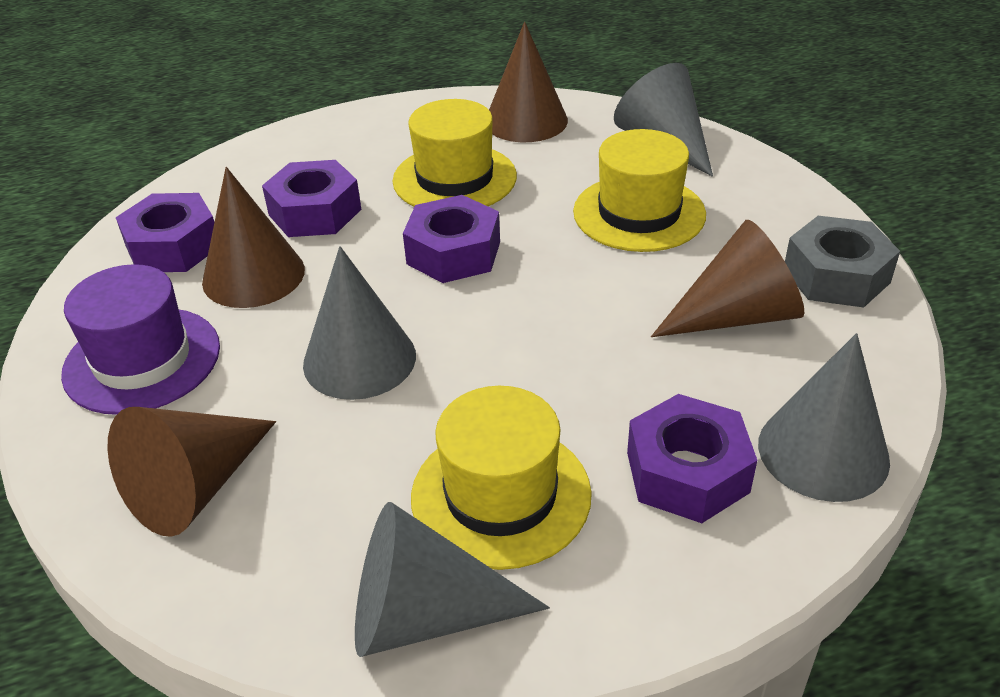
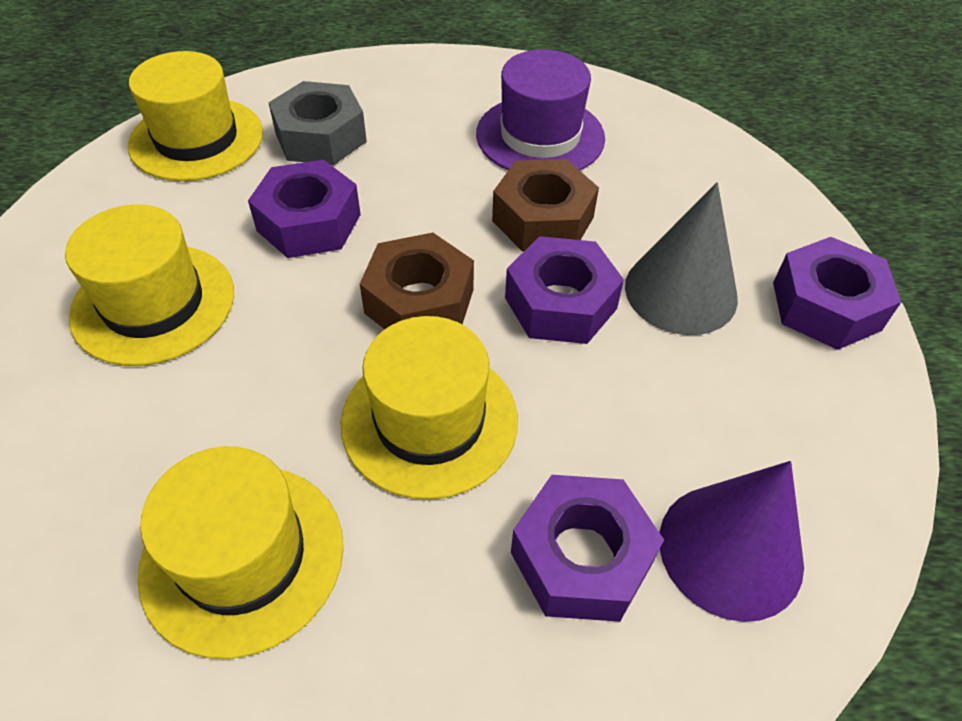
brown cone: 4 -> 0
brown nut: 0 -> 2
grey cone: 4 -> 1
purple cone: 0 -> 1
yellow hat: 3 -> 4

